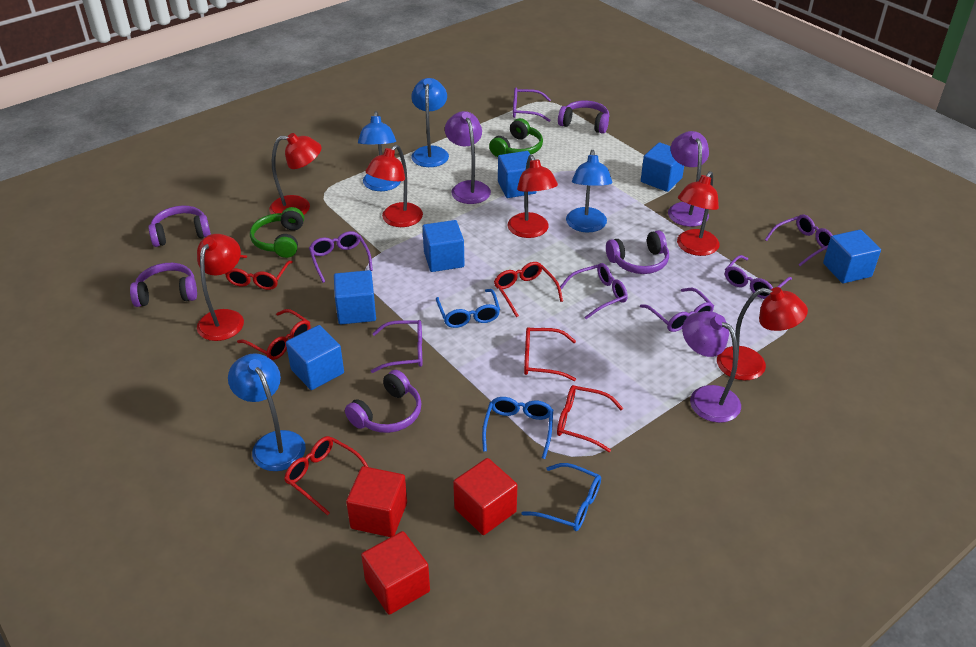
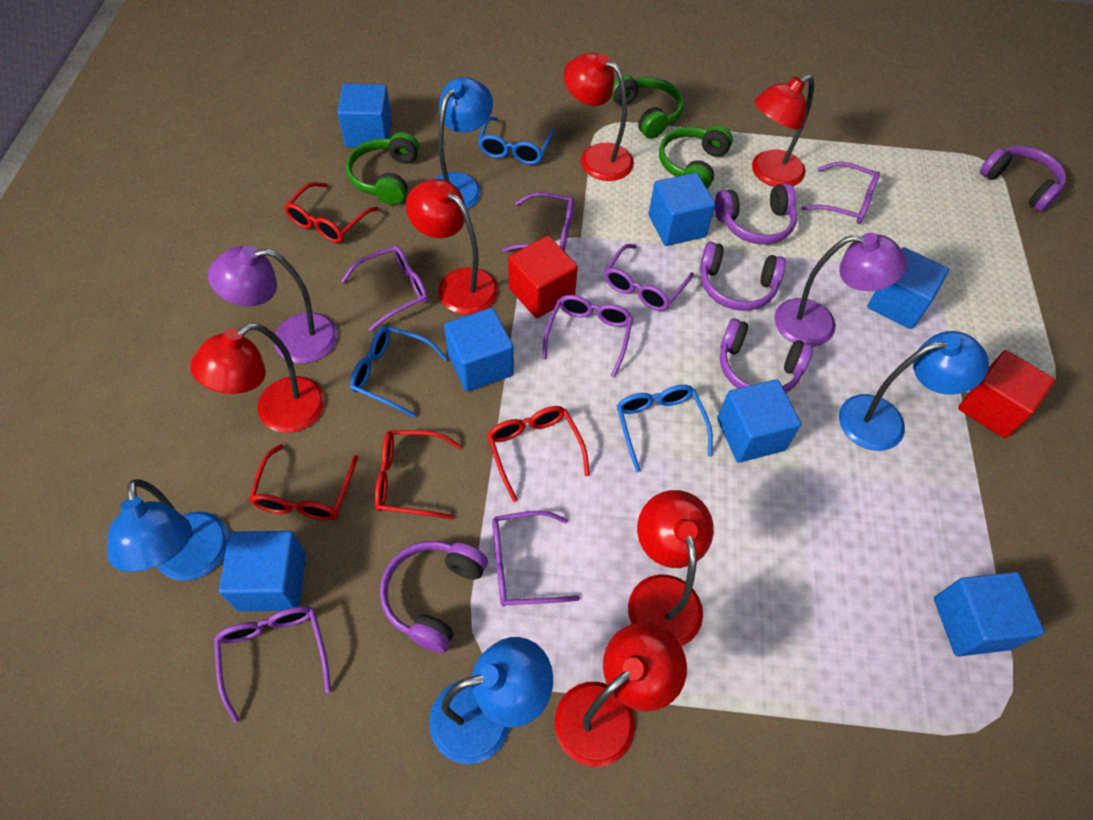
blue cube: 6 -> 7
green headphones: 2 -> 3
purple lamp: 3 -> 2
red cube: 3 -> 2
red glasses: 6 -> 4

